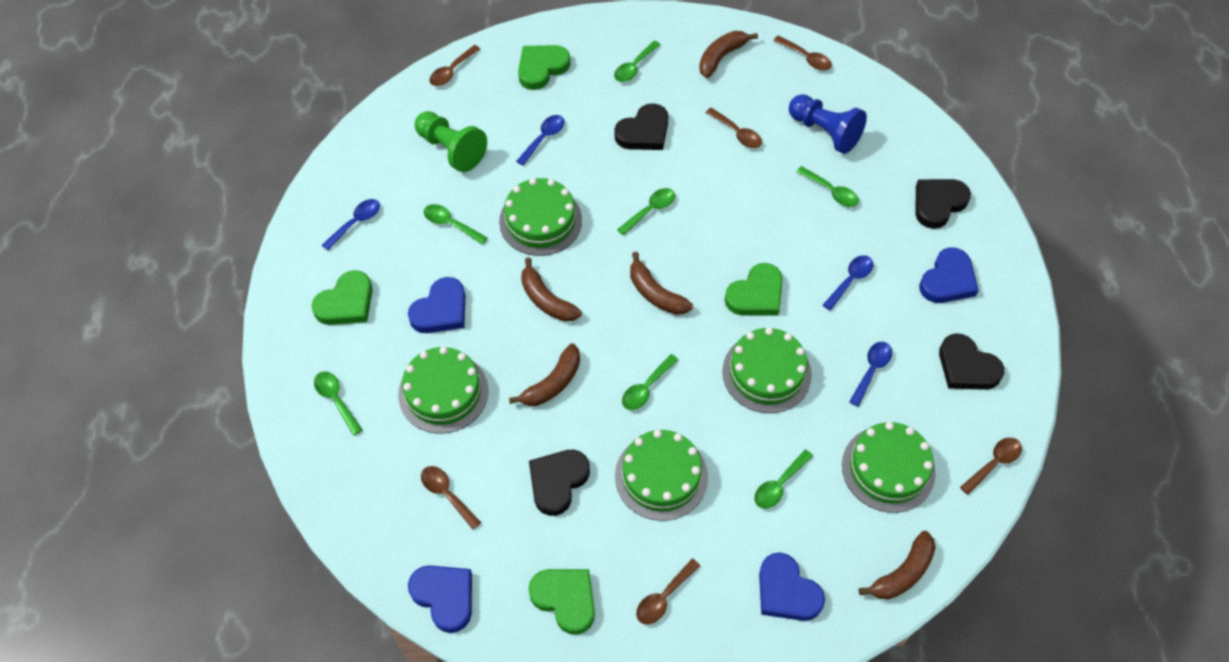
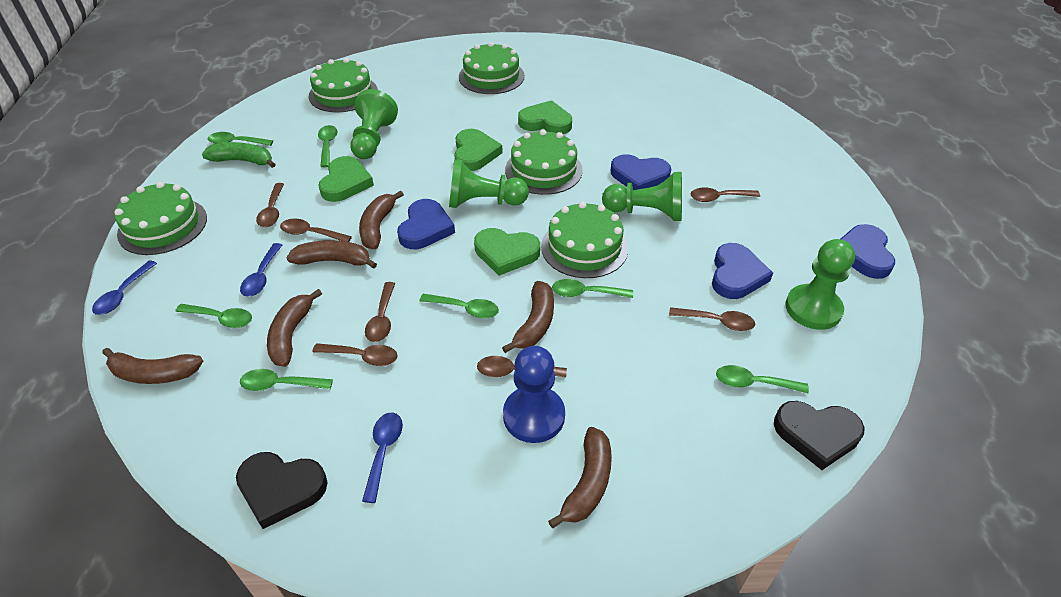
black heart: 4 -> 2
blue spoon: 4 -> 3
brown banana: 5 -> 6
brown spoon: 6 -> 7
green banana: 0 -> 1
green pawn: 1 -> 4

